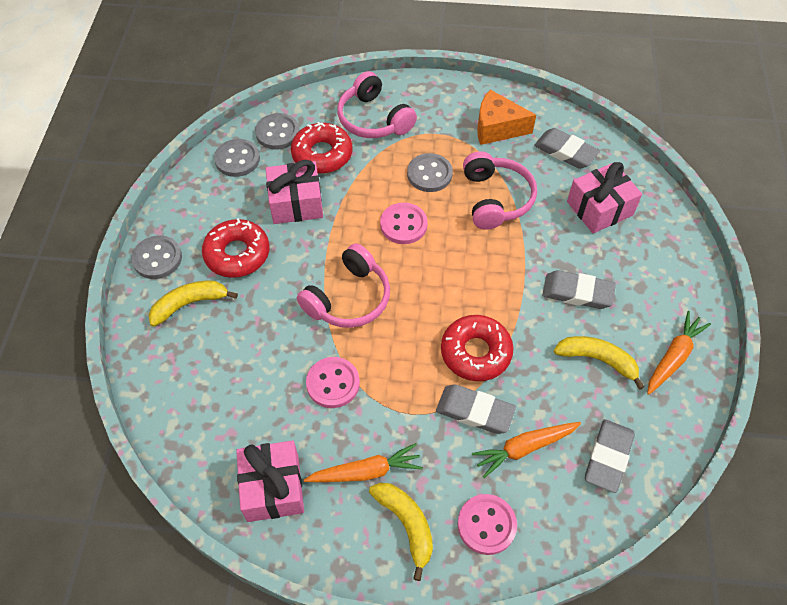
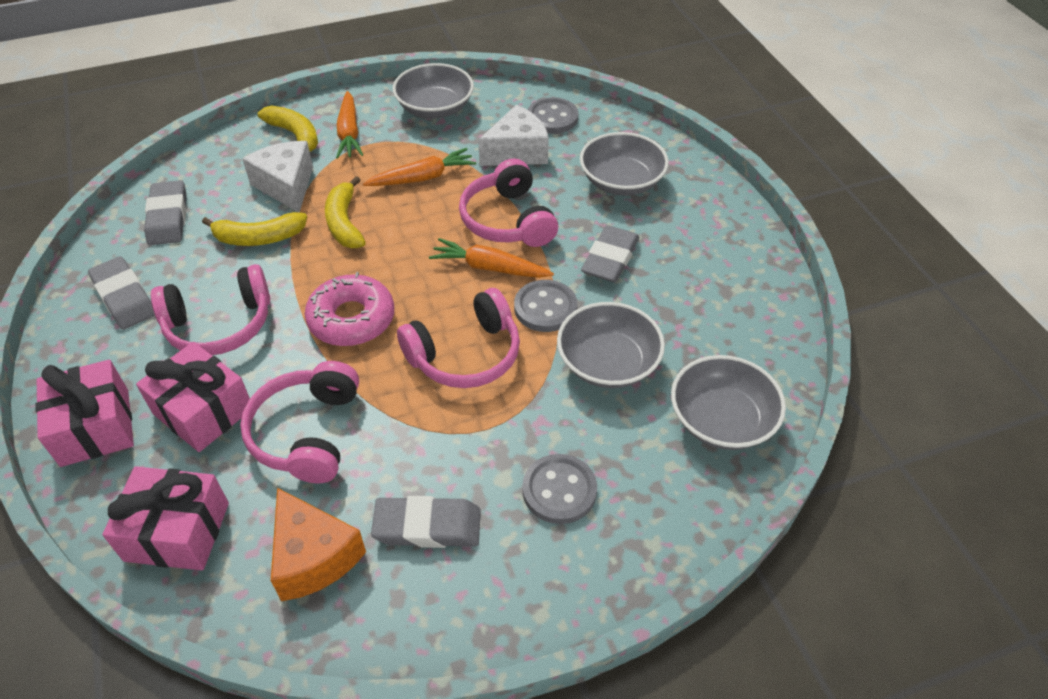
grey bowl: 0 -> 4
grey button: 4 -> 3
pink button: 3 -> 0
pink donut: 0 -> 1
pink headphones: 3 -> 4
red donut: 3 -> 0
white cheese: 0 -> 2

